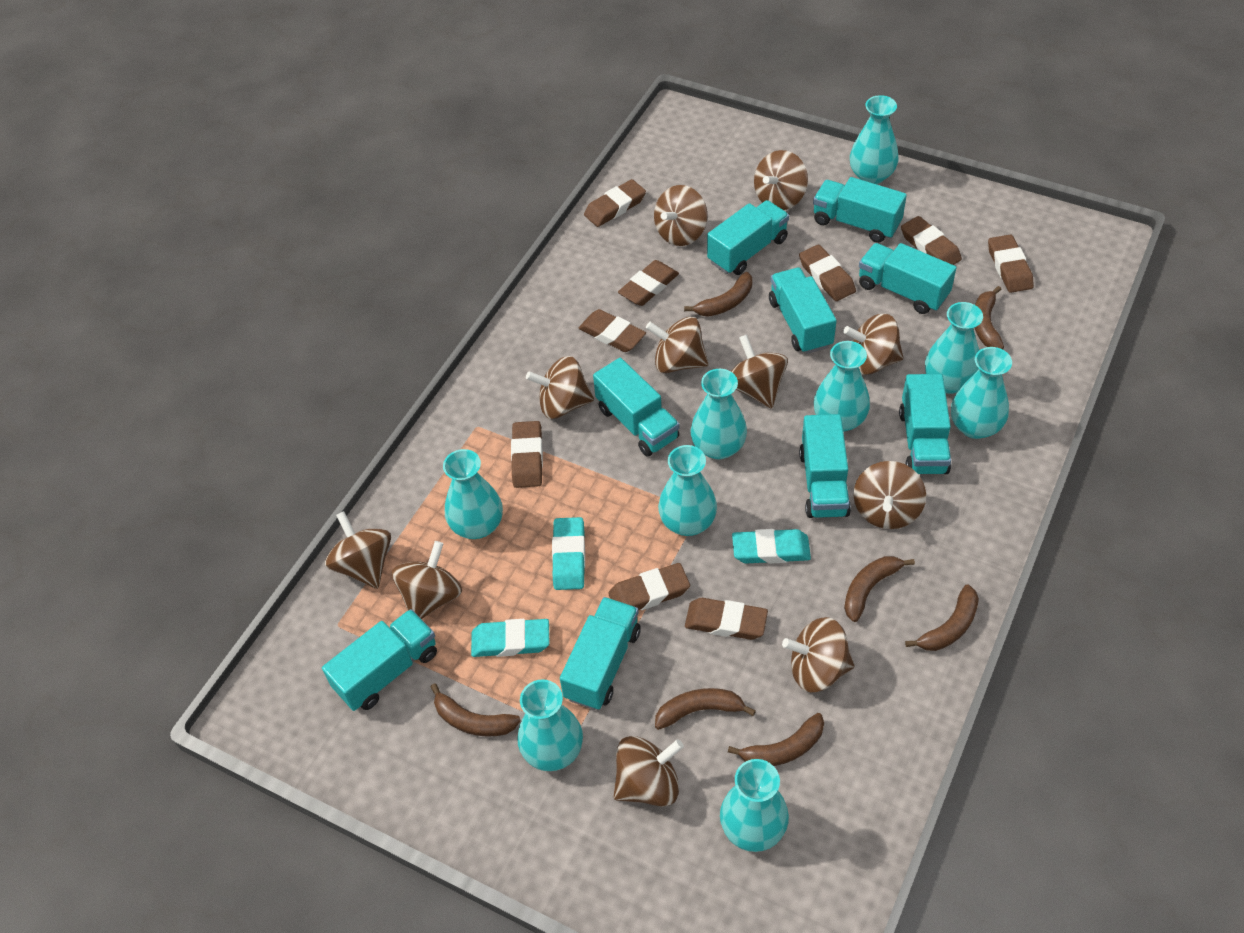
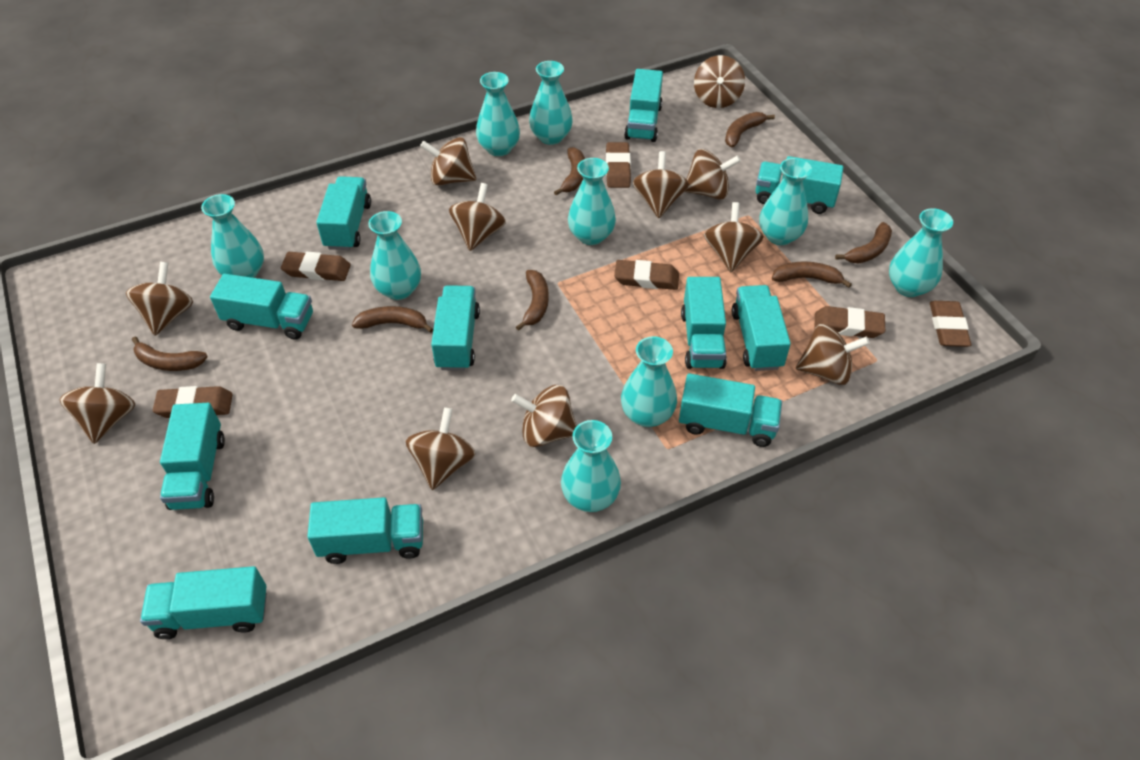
brown eraser: 9 -> 6
turquoise eraser: 3 -> 0
turquoise truck: 9 -> 11

